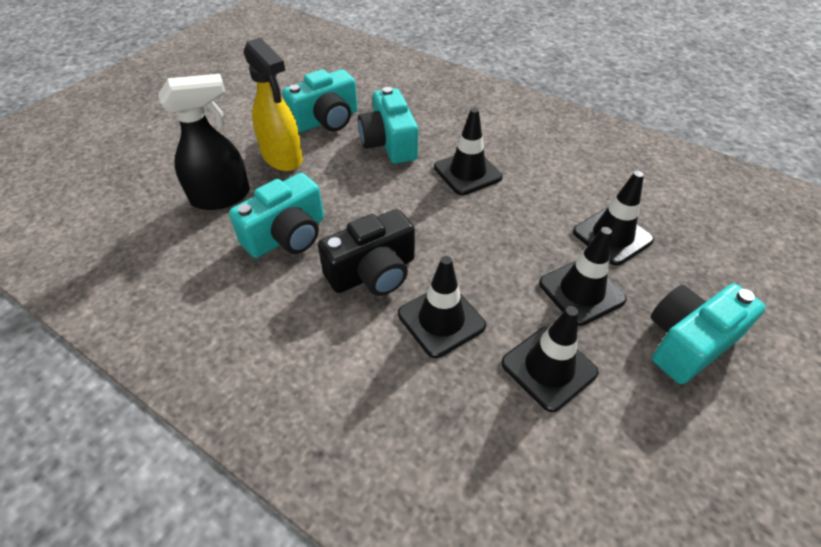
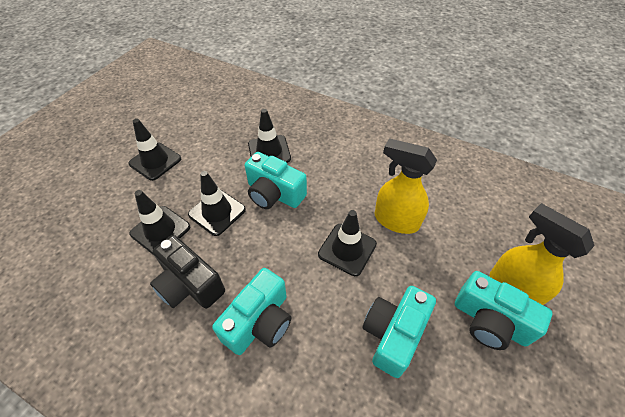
black spray bottle: 1 -> 0
yellow spray bottle: 1 -> 2

